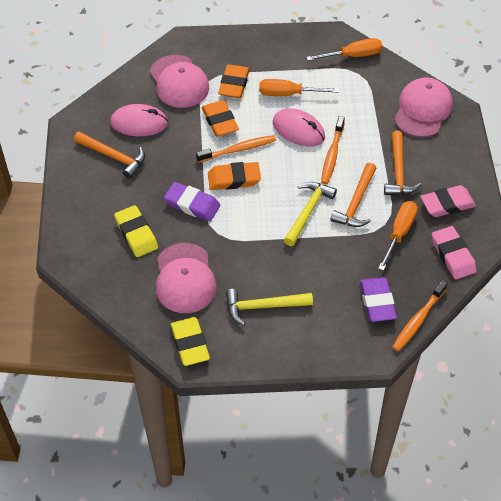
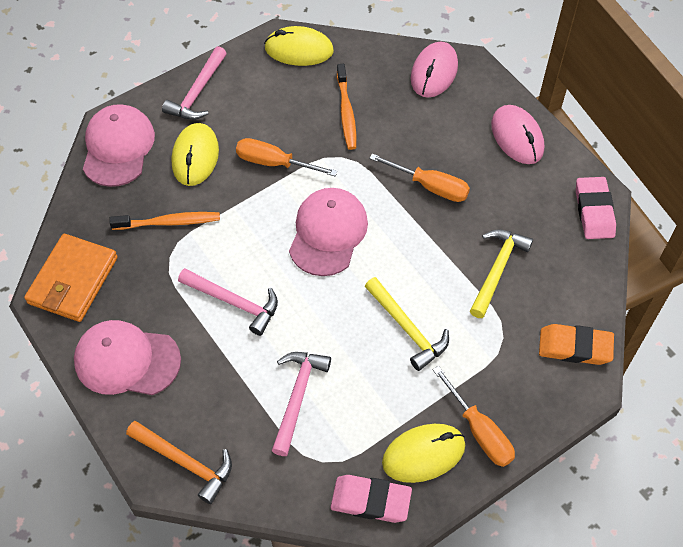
orange eraser: 3 -> 1
orange hammer: 3 -> 1
orange toothbrush: 3 -> 2
orange wallet: 0 -> 1
pink hammer: 0 -> 3
purple eraser: 2 -> 0
yellow eraser: 2 -> 0
yellow mouse: 0 -> 3

